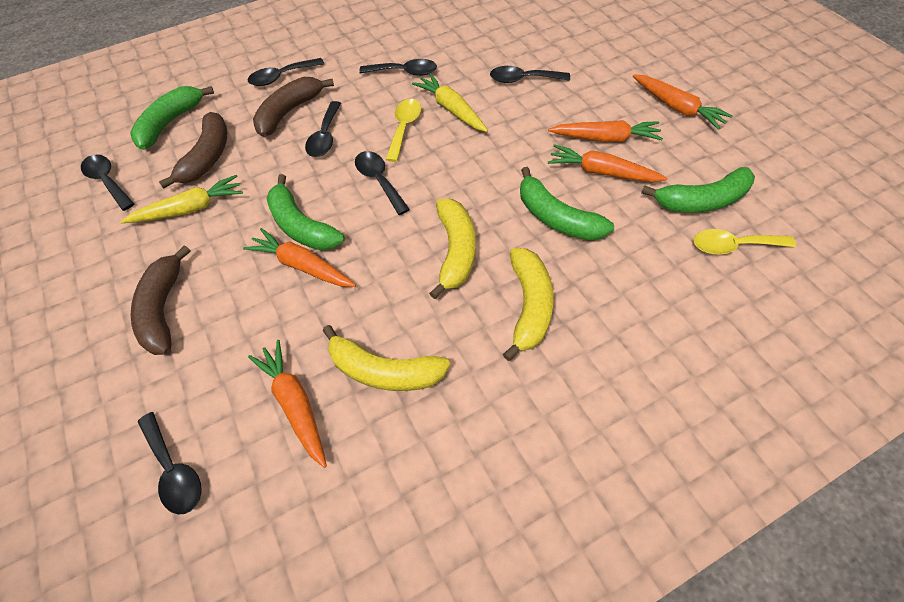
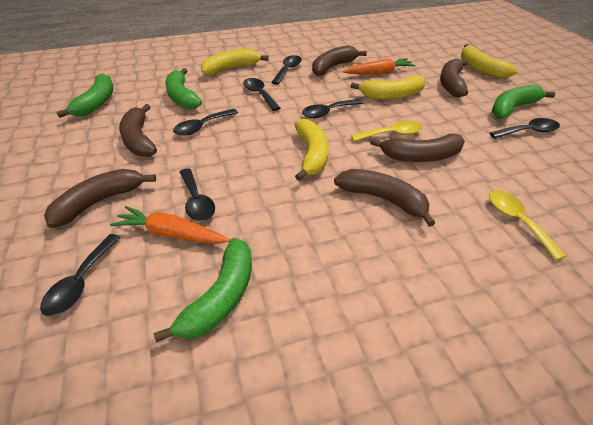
brown banana: 3 -> 6
orange carrot: 5 -> 2
yellow banana: 3 -> 4
yellow carrot: 2 -> 0

